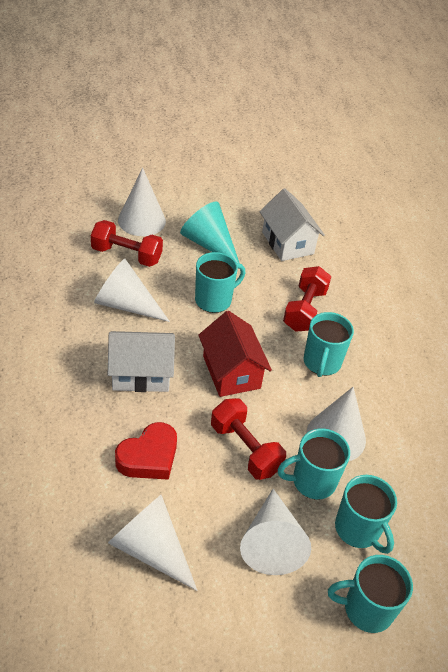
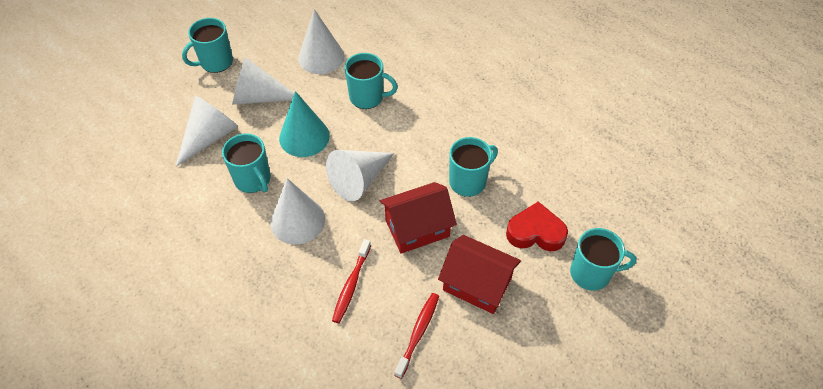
red dumbbell: 3 -> 0
red house: 1 -> 2
red toothbrush: 0 -> 2
white house: 2 -> 0

